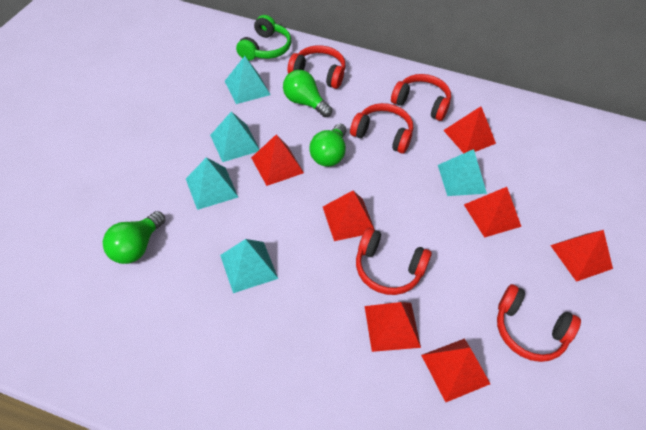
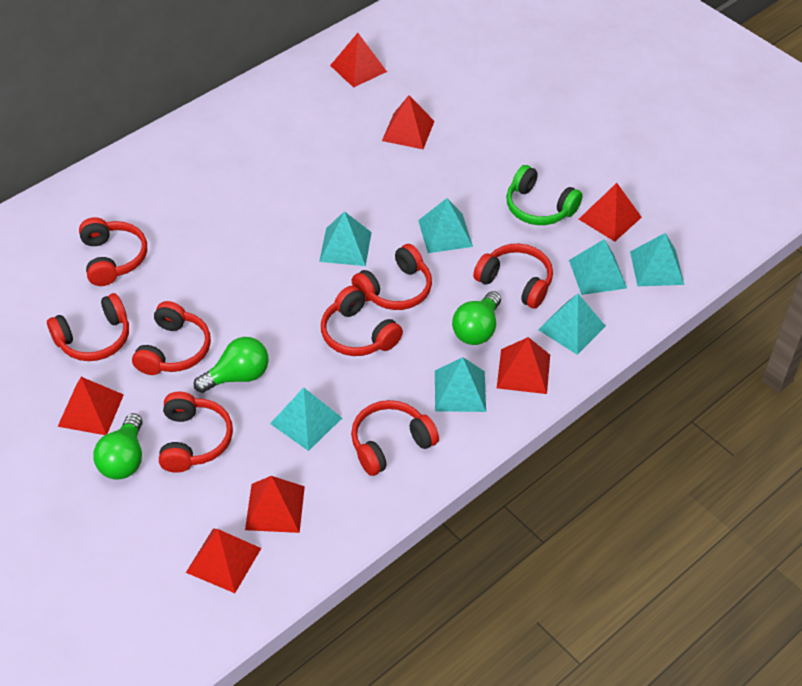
red headphones: 5 -> 8
turquoise pyramid: 5 -> 7

